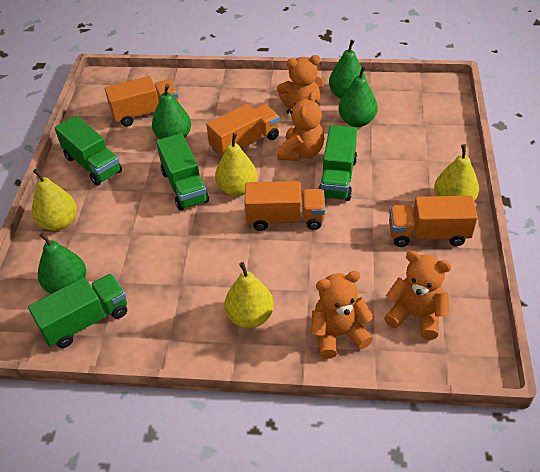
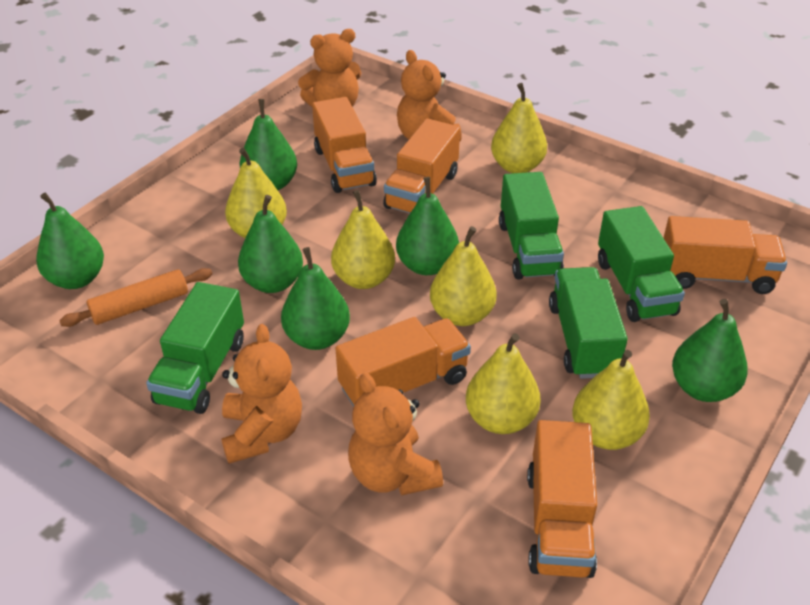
green pear: 4 -> 6
orange rolling pin: 0 -> 1
orange truck: 4 -> 5
yellow pear: 4 -> 6

